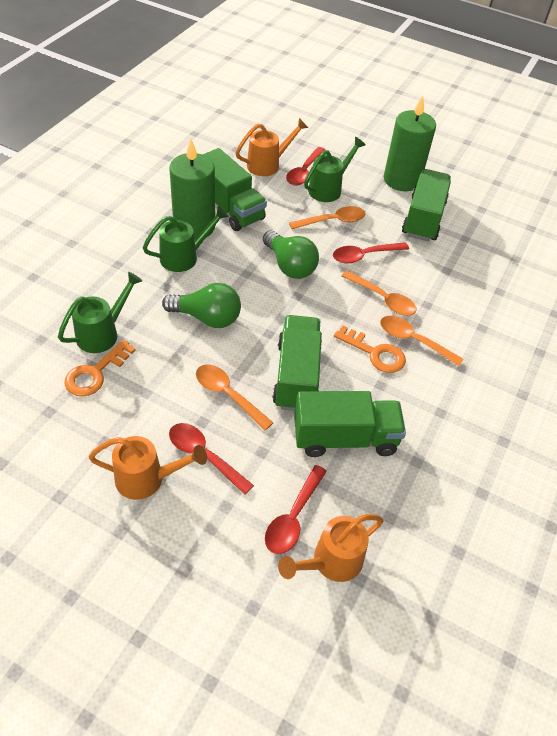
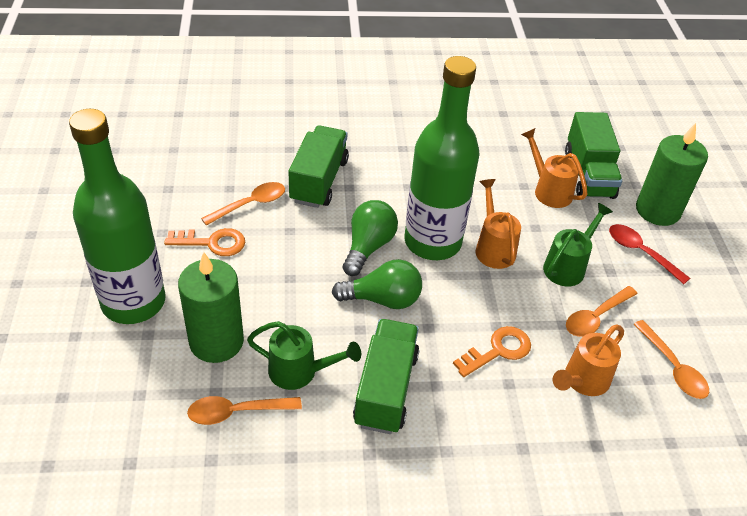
green bottle: 0 -> 2
green truck: 4 -> 3
green watering can: 3 -> 2
red spoon: 4 -> 1

